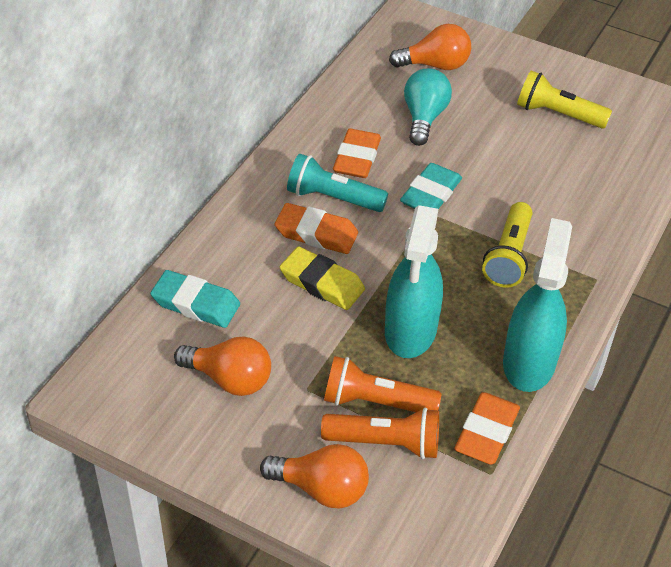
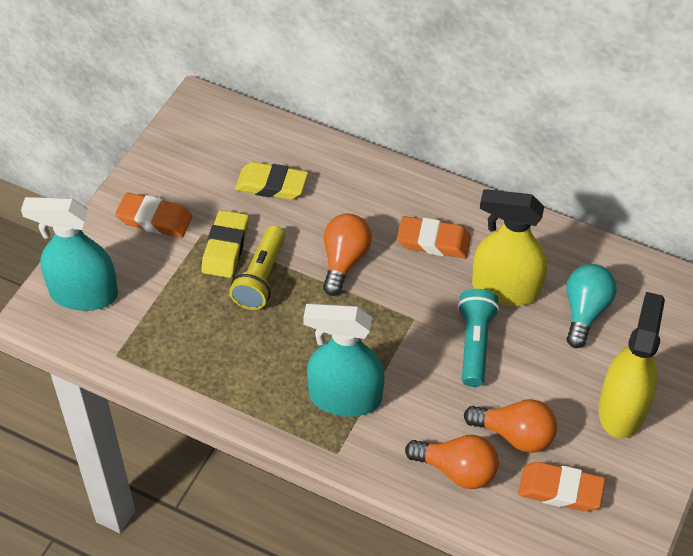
orange flashlight: 2 -> 0
turquoise eraser: 2 -> 0
yellow eraser: 1 -> 2
yellow flashlight: 2 -> 1
yellow spray bottle: 0 -> 2

